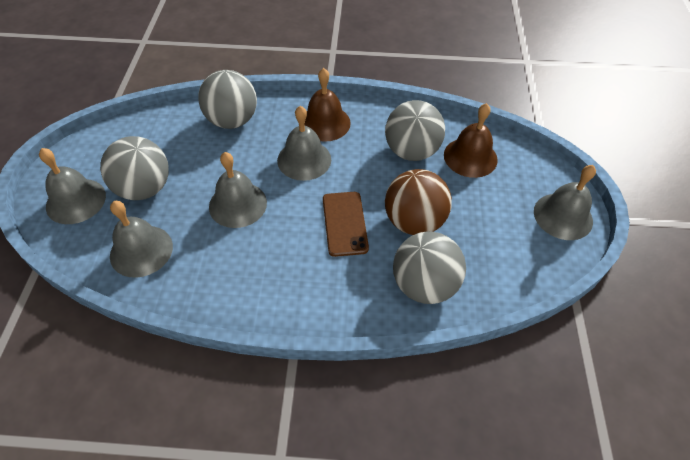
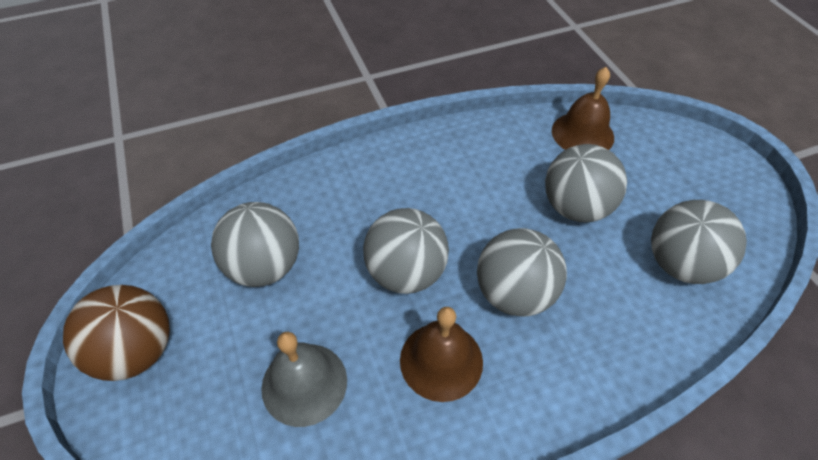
brown phone: 1 -> 0
grey ball: 4 -> 5
grey bell: 5 -> 1

